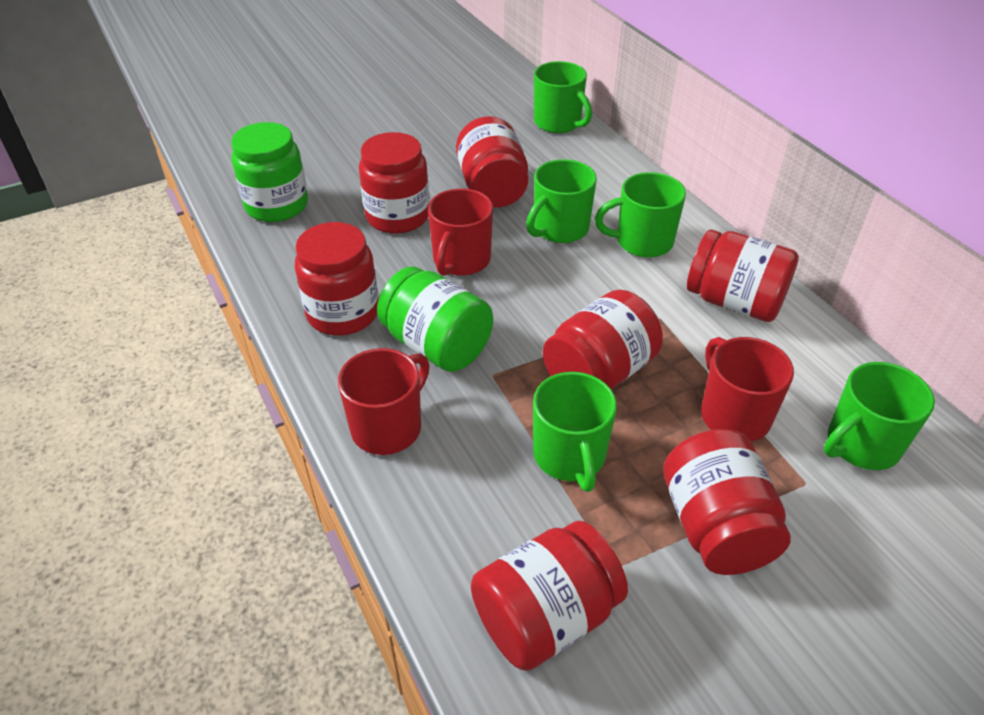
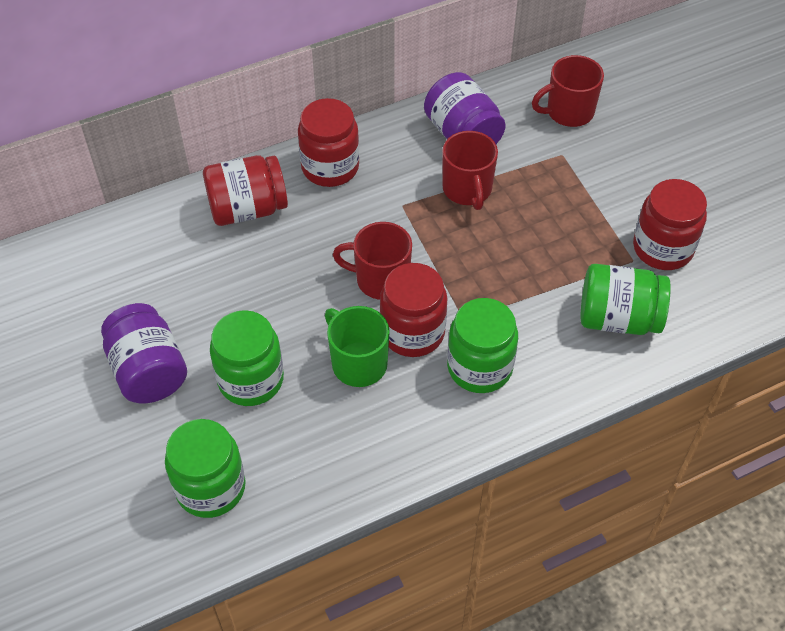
green jar: 2 -> 4
green mug: 5 -> 1
purple jar: 0 -> 2
red jar: 7 -> 4

